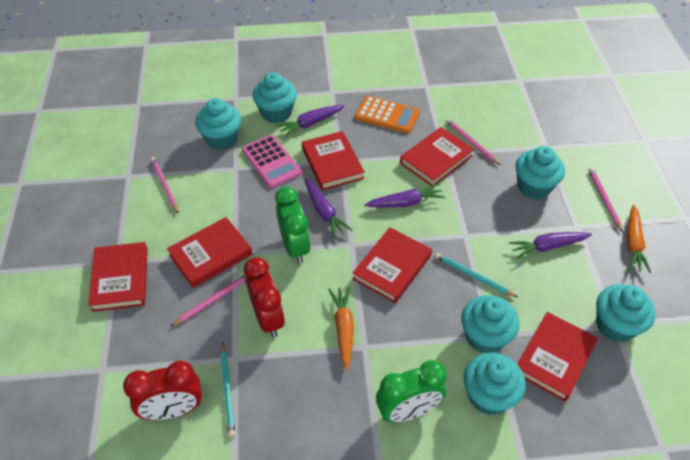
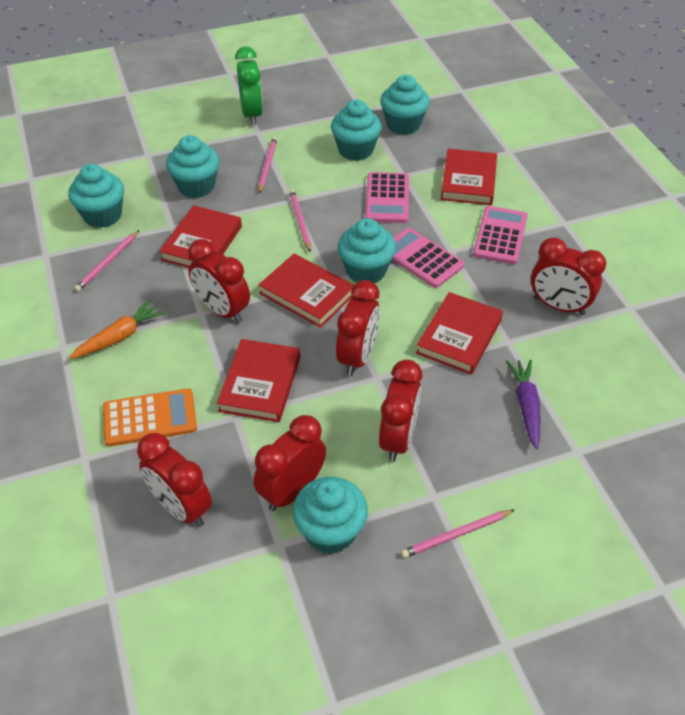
green clock: 2 -> 1
orange carrot: 2 -> 1
pink calculator: 1 -> 3
purple carrot: 4 -> 1
red book: 6 -> 5
red clock: 2 -> 6
turquoise pencil: 2 -> 0

